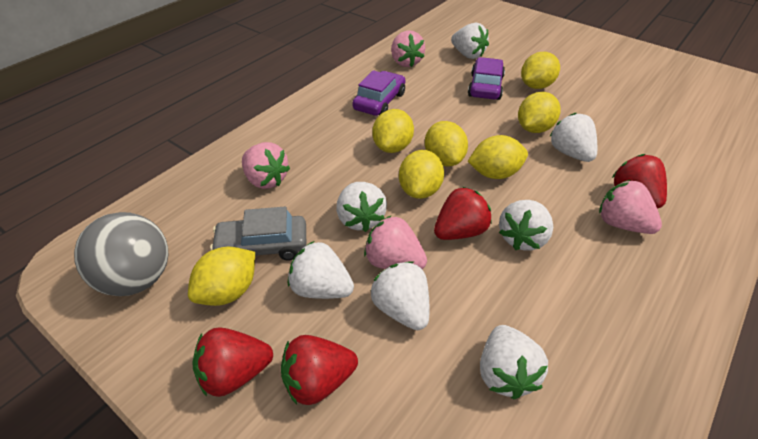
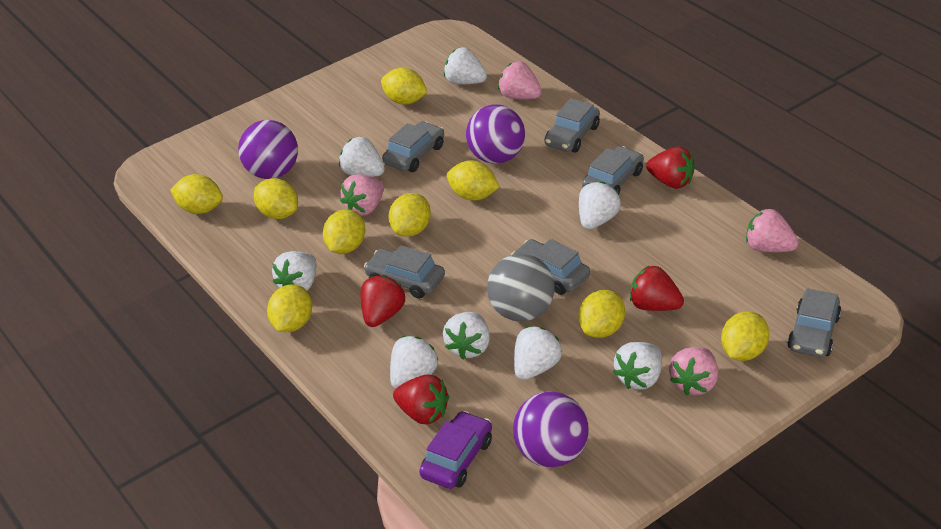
grey car: 1 -> 6
purple ball: 0 -> 3
purple car: 2 -> 1
white strawberry: 7 -> 8
yellow lemon: 7 -> 9

